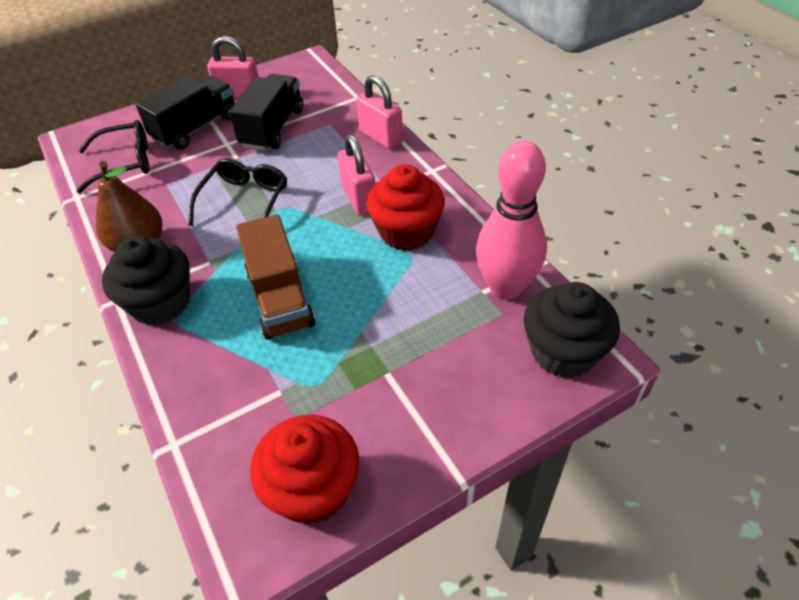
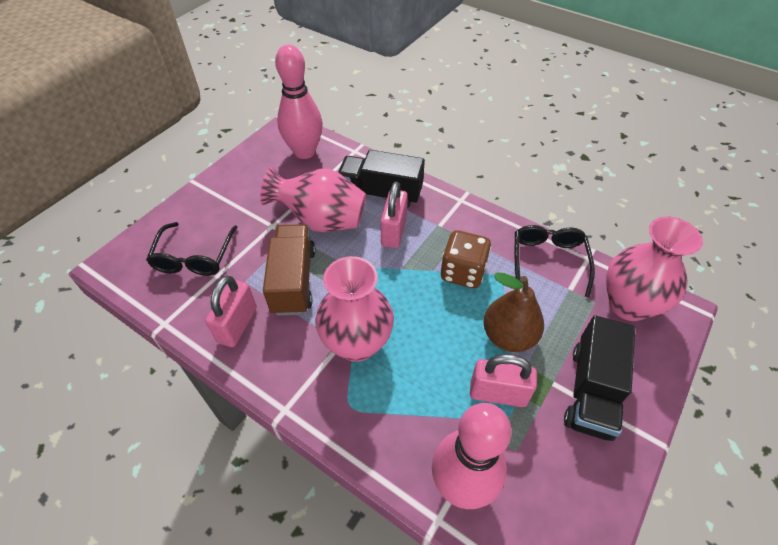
black cupcake: 2 -> 0
brown dice: 0 -> 1
pink bowling pin: 1 -> 2
pink vase: 0 -> 3
red cupcake: 2 -> 0

